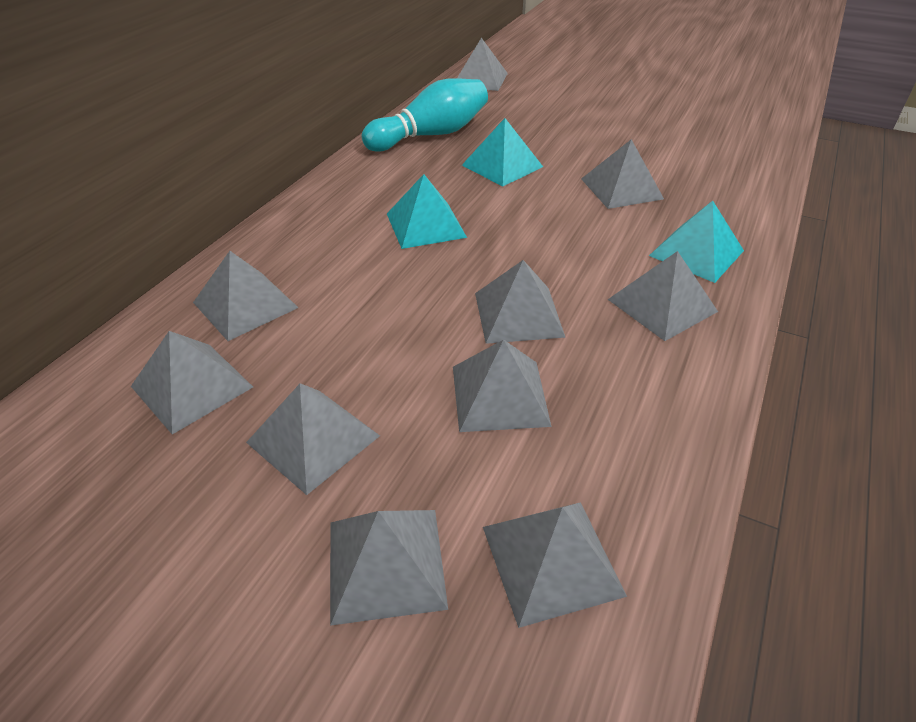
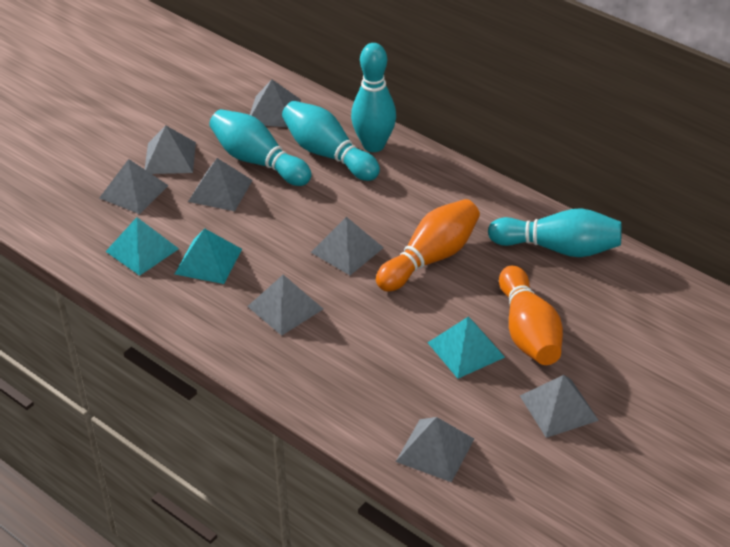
grey pyramid: 10 -> 8
orange bowling pin: 0 -> 2
turquoise bowling pin: 1 -> 4

